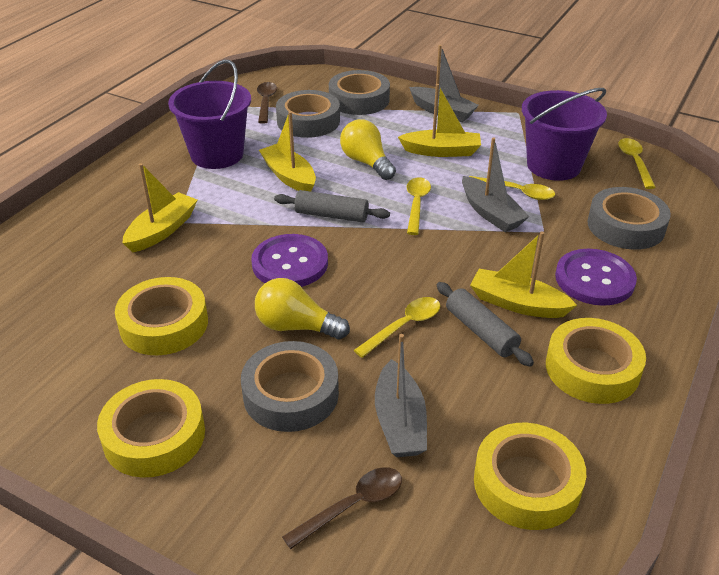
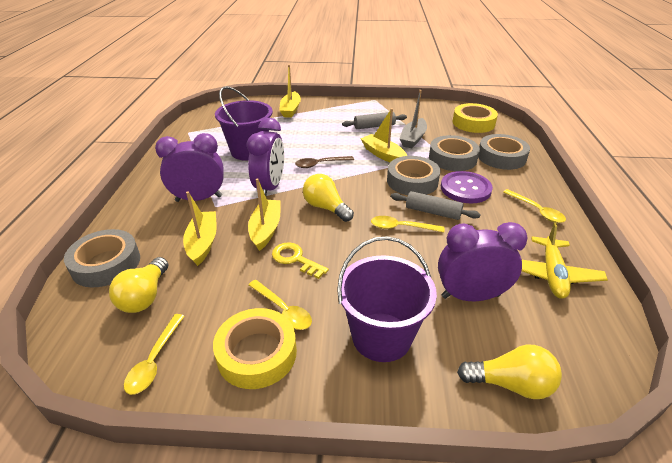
brown spoon: 2 -> 1
grey boat: 3 -> 1
purple button: 2 -> 1
purple clock: 0 -> 3
yellow key: 0 -> 1
yellow light bulb: 2 -> 3
yellow plane: 0 -> 1
yellow tape: 4 -> 2

